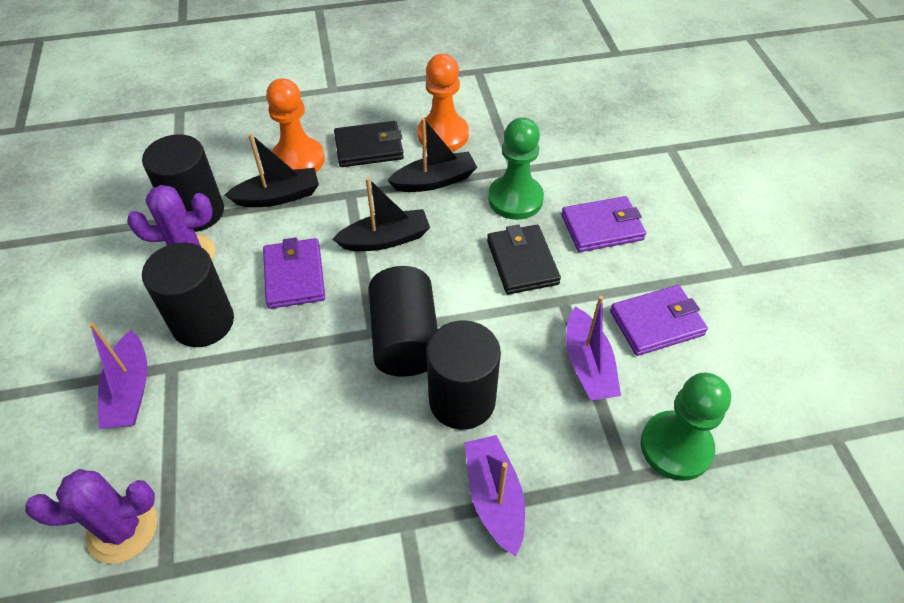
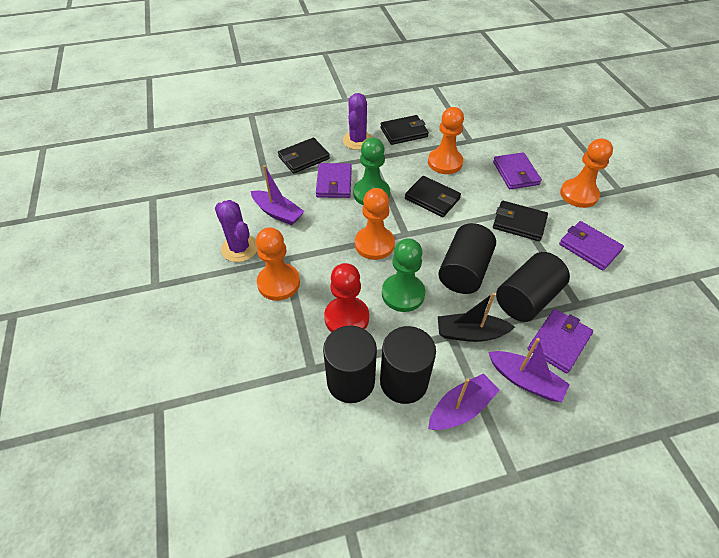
black boat: 3 -> 1
black wallet: 2 -> 4
orange pawn: 2 -> 4
purple wallet: 3 -> 4
red pawn: 0 -> 1

